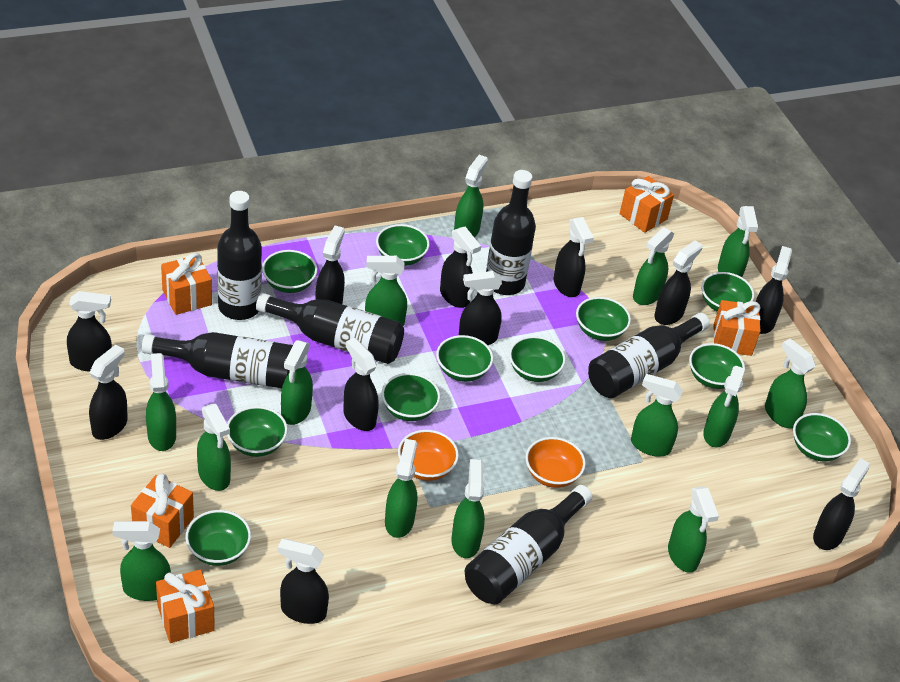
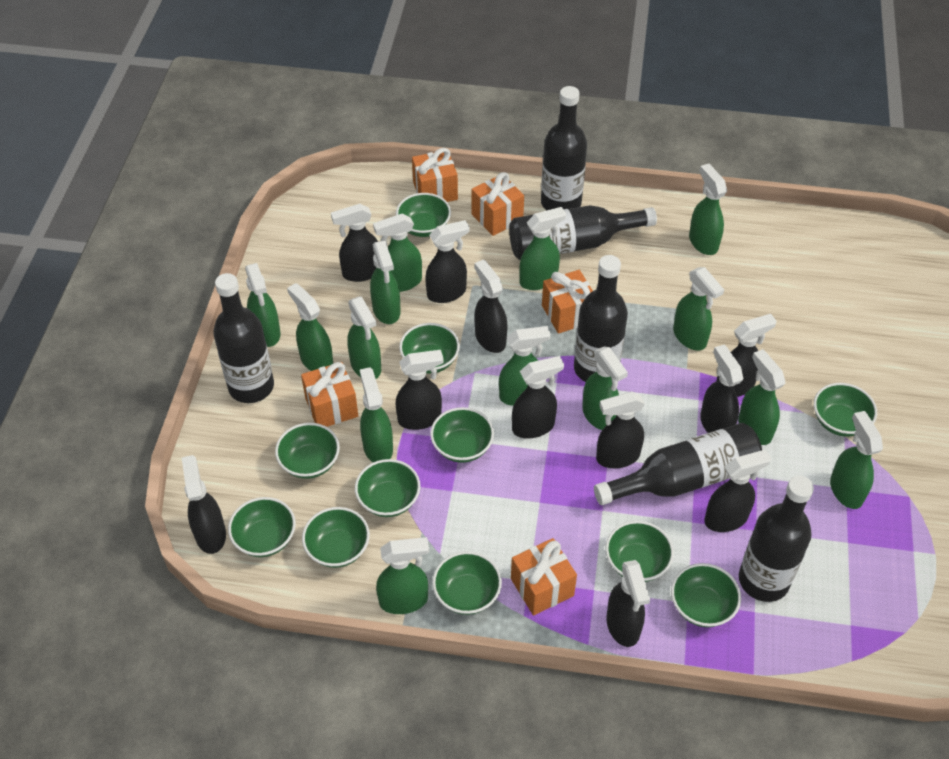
orange bowl: 2 -> 0

